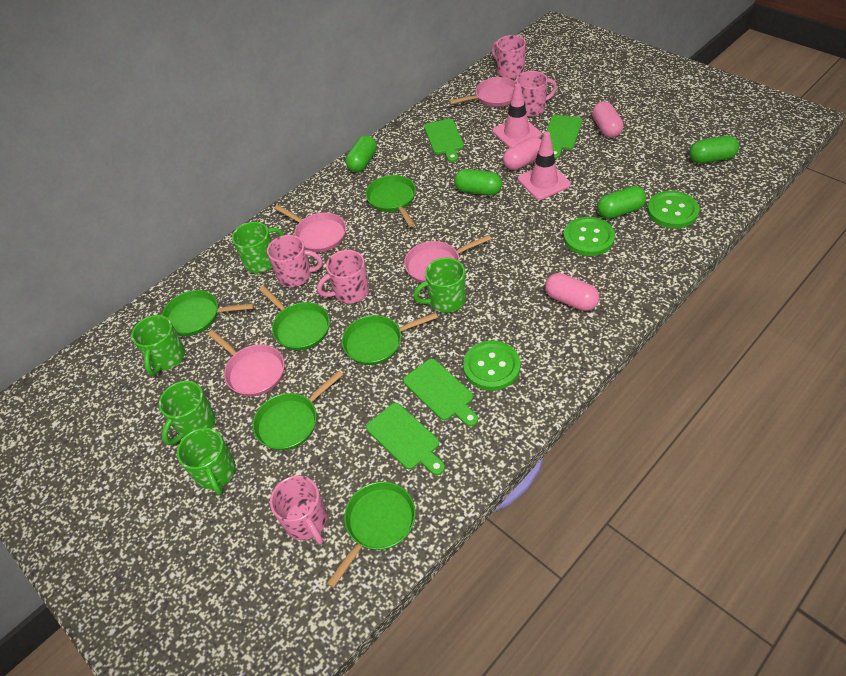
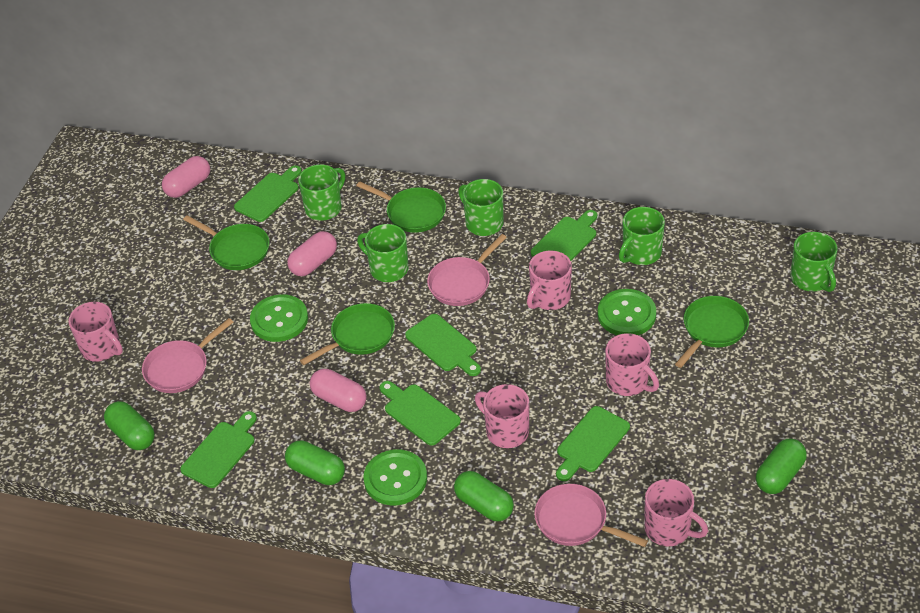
green cutting board: 4 -> 6
green pan: 6 -> 4
pink pan: 4 -> 3
pink traffic cone: 2 -> 0

